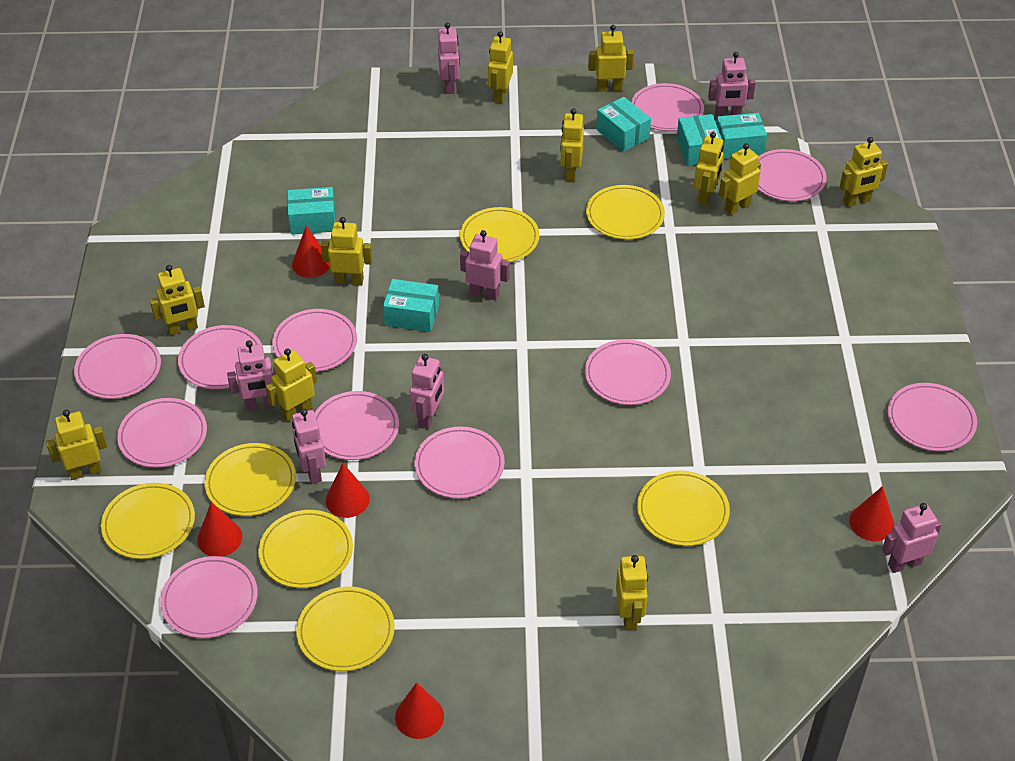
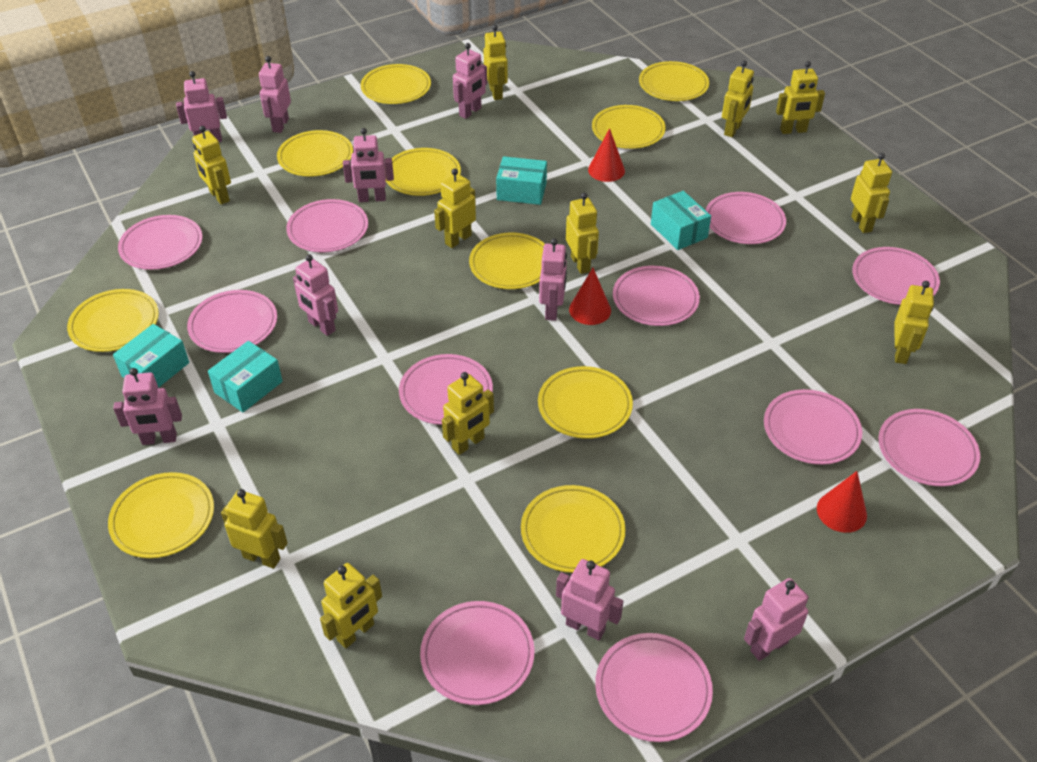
pink robot: 7 -> 9
red cone: 5 -> 3
turquoise box: 5 -> 4
yellow plate: 7 -> 10

